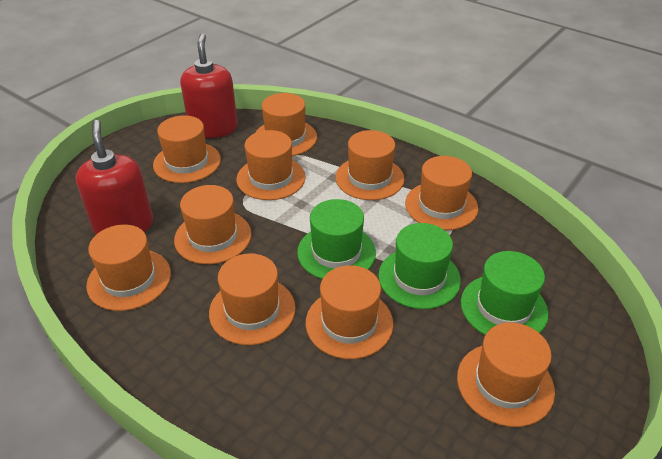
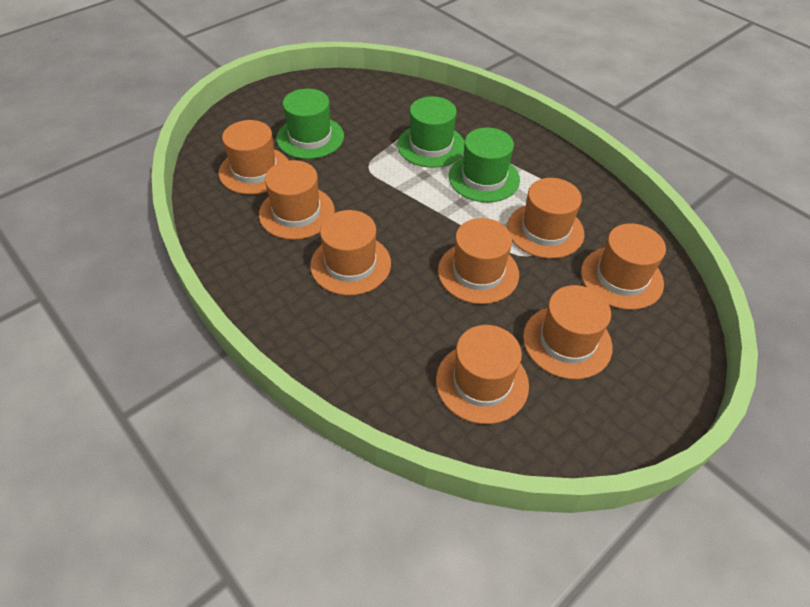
orange hat: 10 -> 8
red soap dispenser: 2 -> 0

